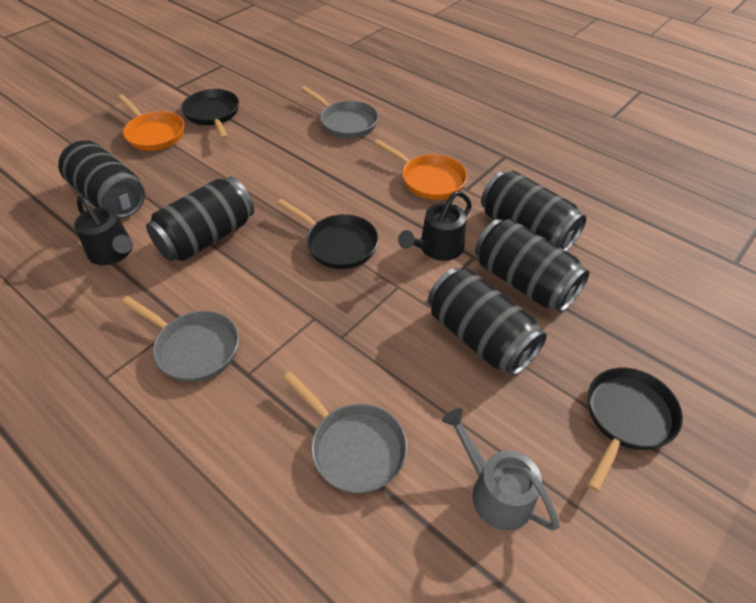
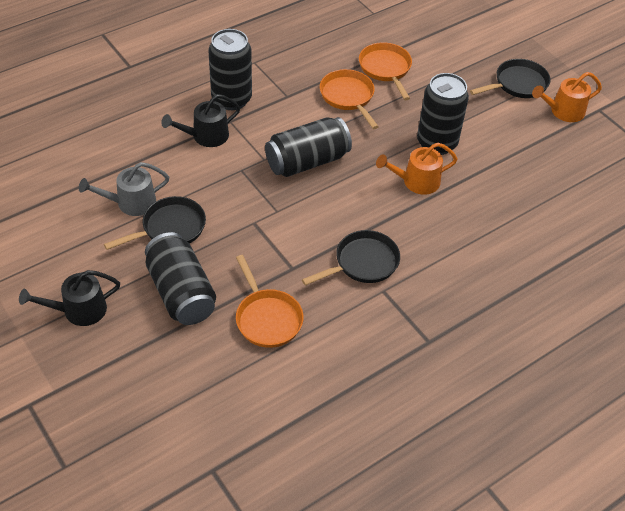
black can: 5 -> 4
grey pan: 3 -> 0
orange pan: 2 -> 3
orange watering can: 0 -> 2

